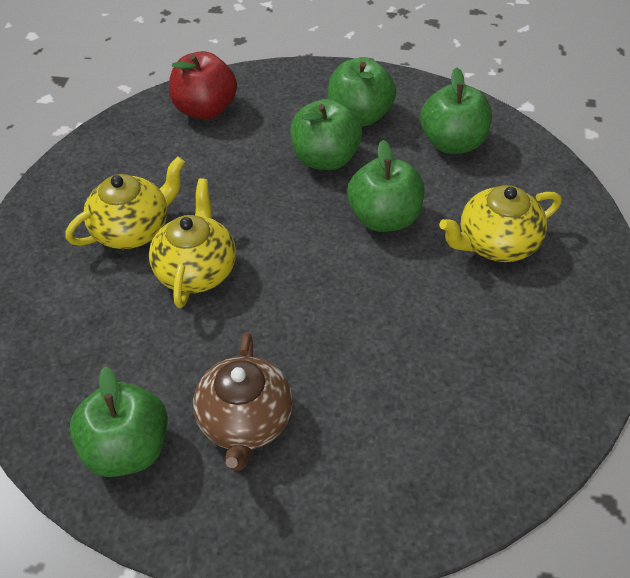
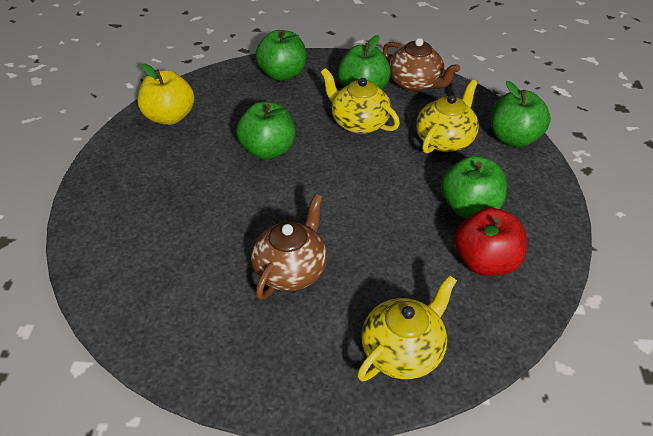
brown teapot: 1 -> 2
yellow apple: 0 -> 1

